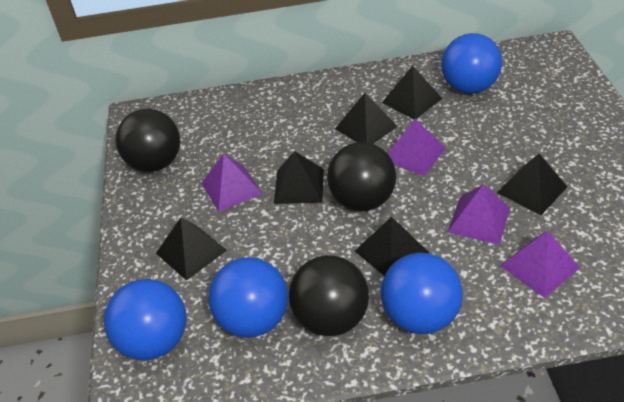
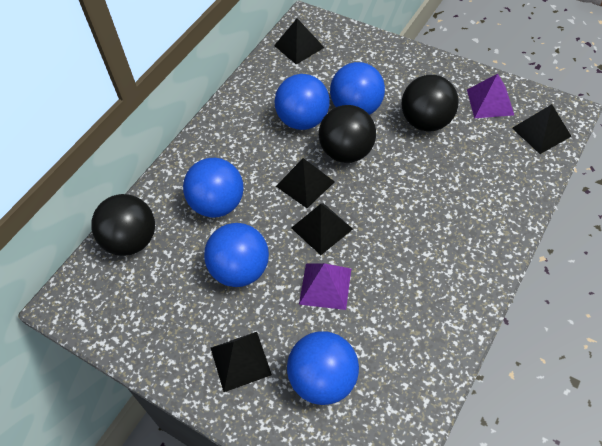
black pyramid: 6 -> 5
blue ball: 4 -> 5
purple pyramid: 4 -> 2

